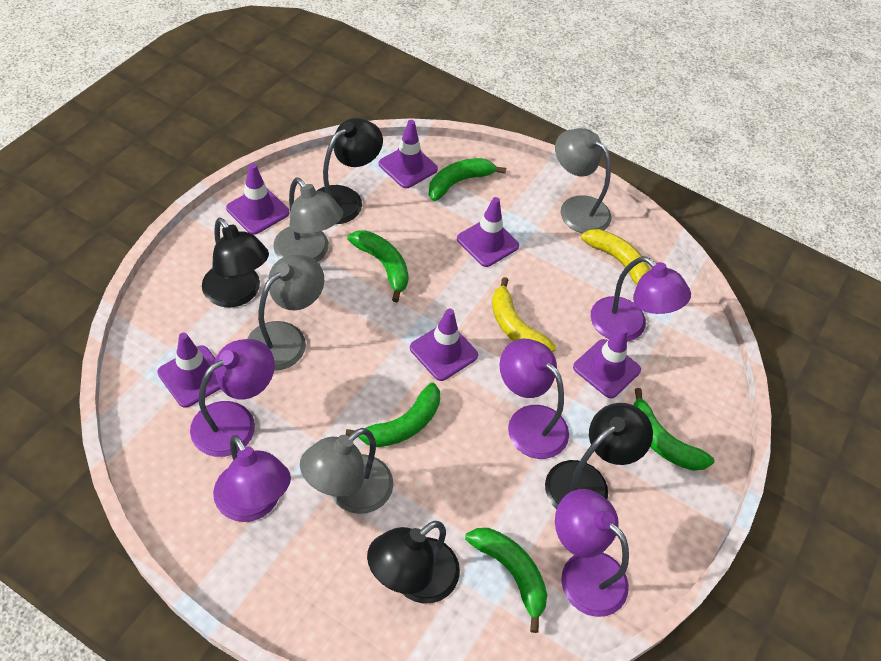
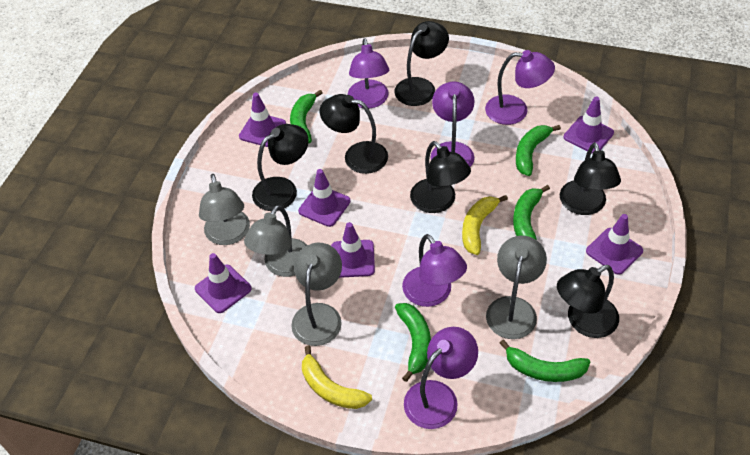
black lamp: 4 -> 6

